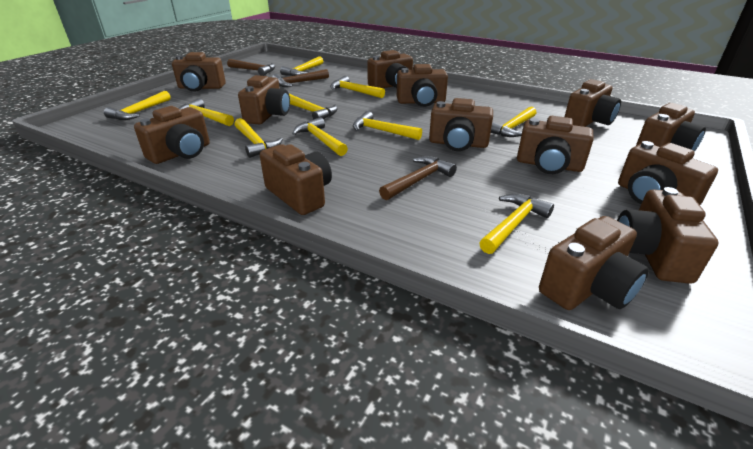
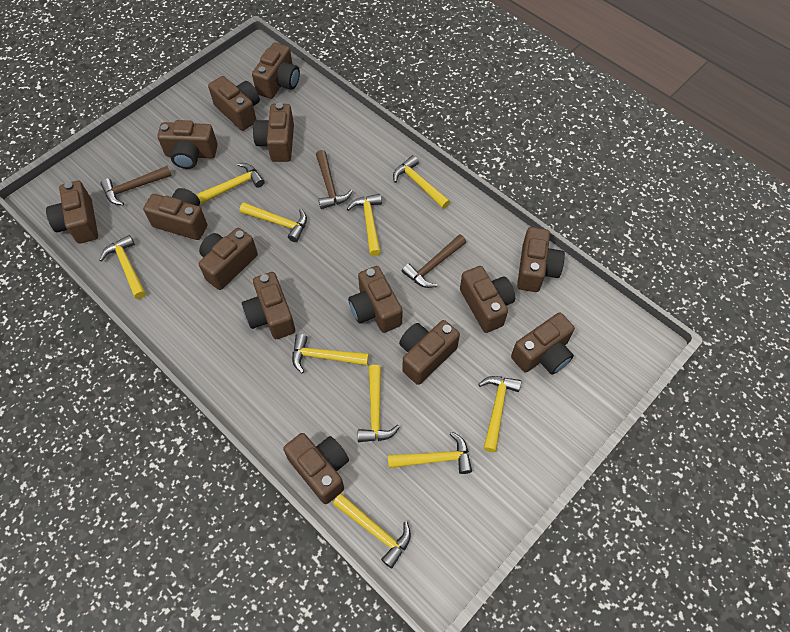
brown camera: 13 -> 14

